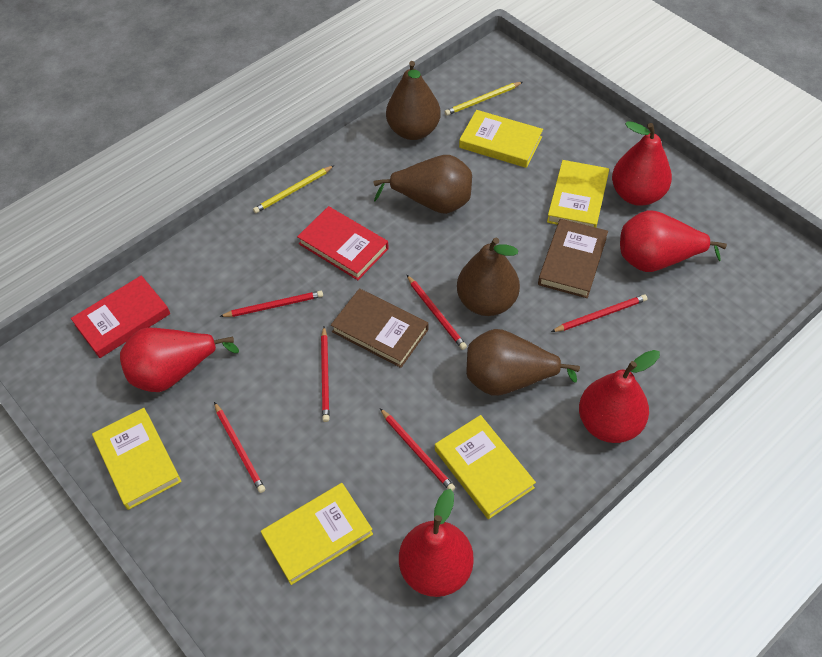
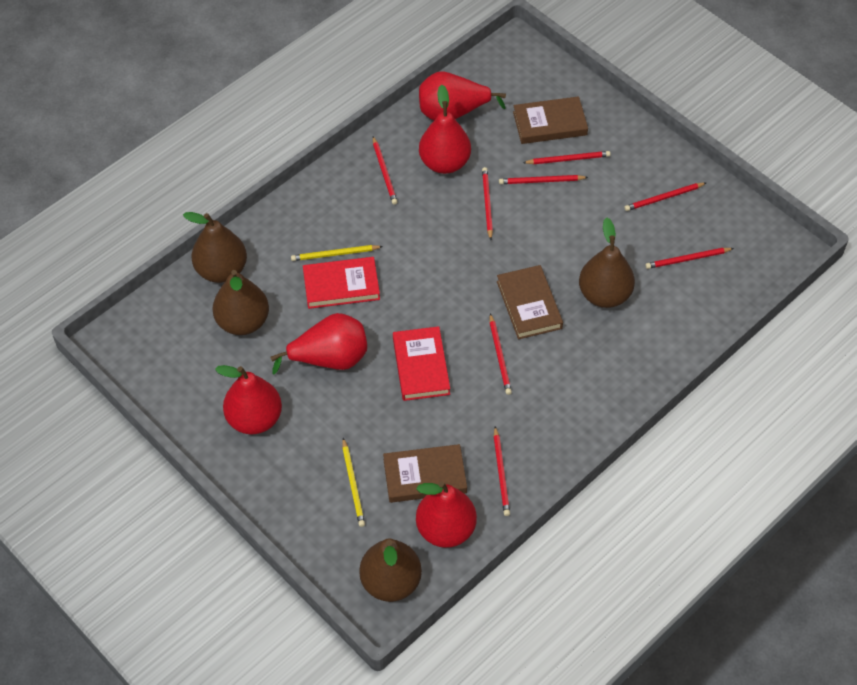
brown book: 2 -> 3
red pencil: 6 -> 8
yellow book: 5 -> 0

